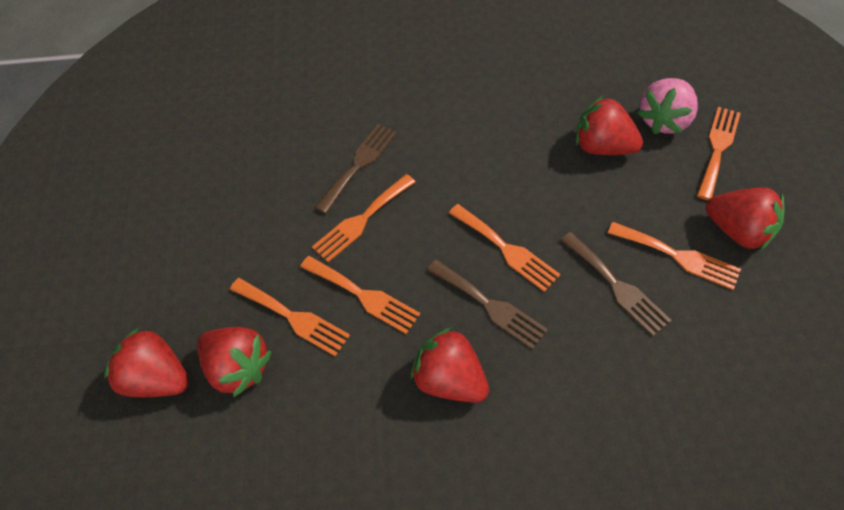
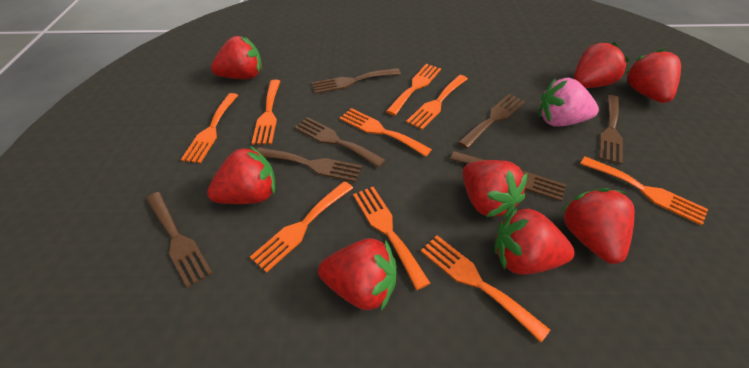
brown fork: 3 -> 7
orange fork: 6 -> 9
red strawberry: 5 -> 8

